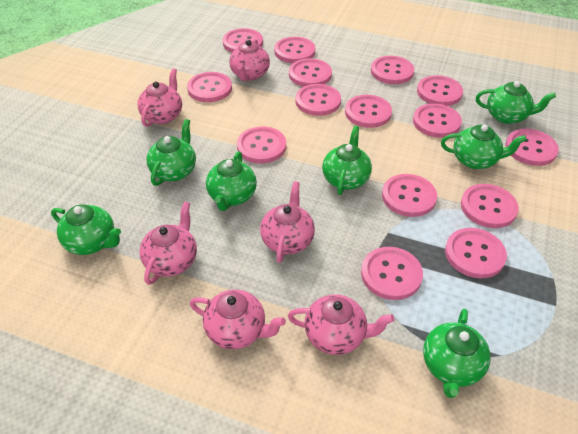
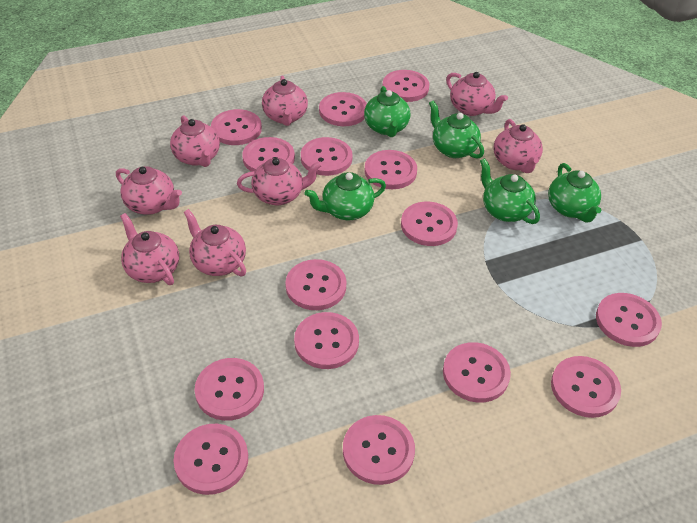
green teapot: 7 -> 5
pink teapot: 6 -> 8

